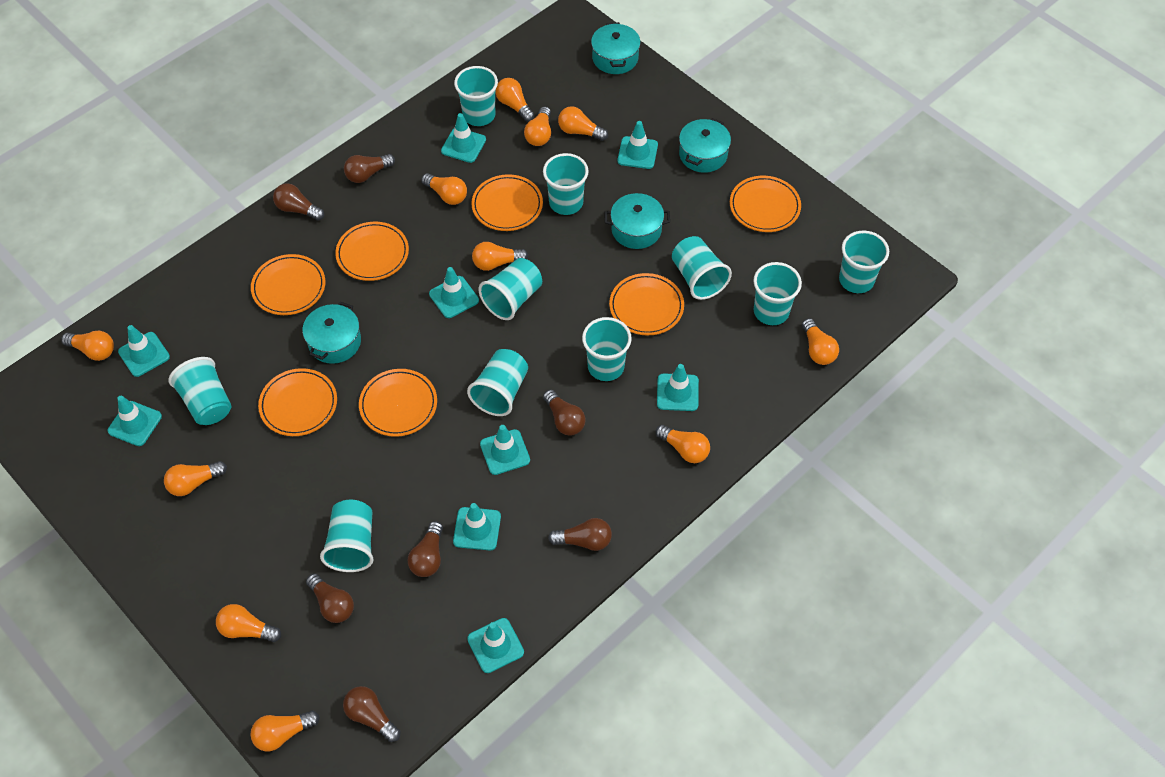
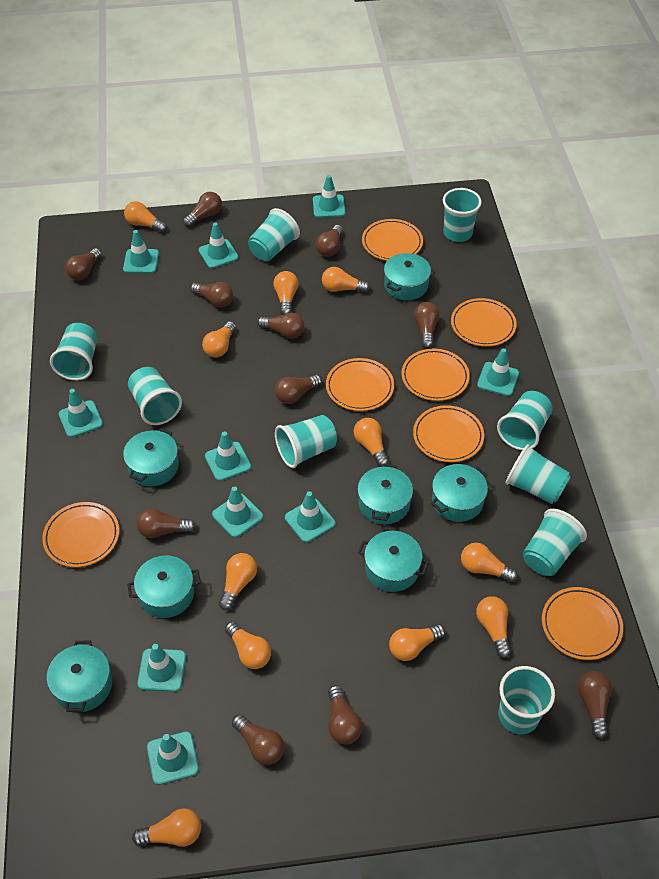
brown light bulb: 7 -> 11
turquoise cup: 10 -> 9
turquoise pot: 4 -> 7
turquoise traffic cone: 9 -> 10

